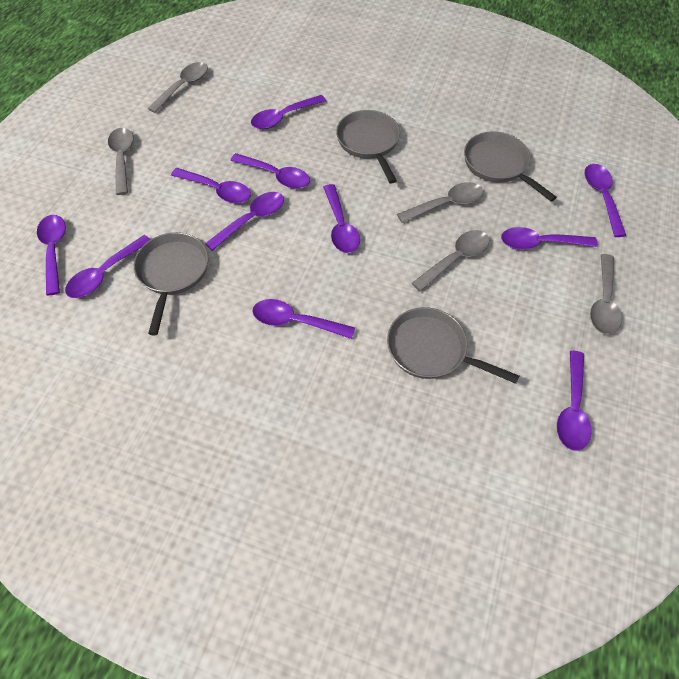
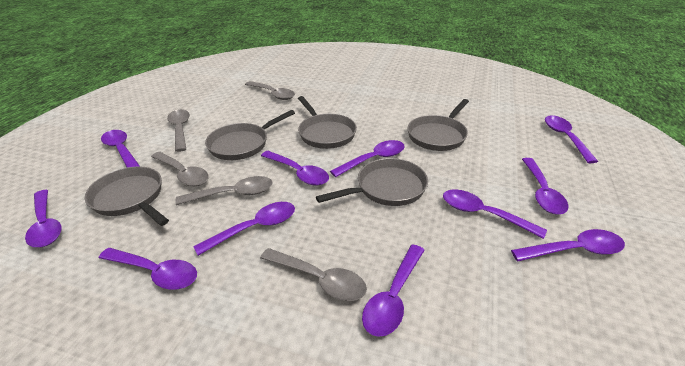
grey pan: 4 -> 5

